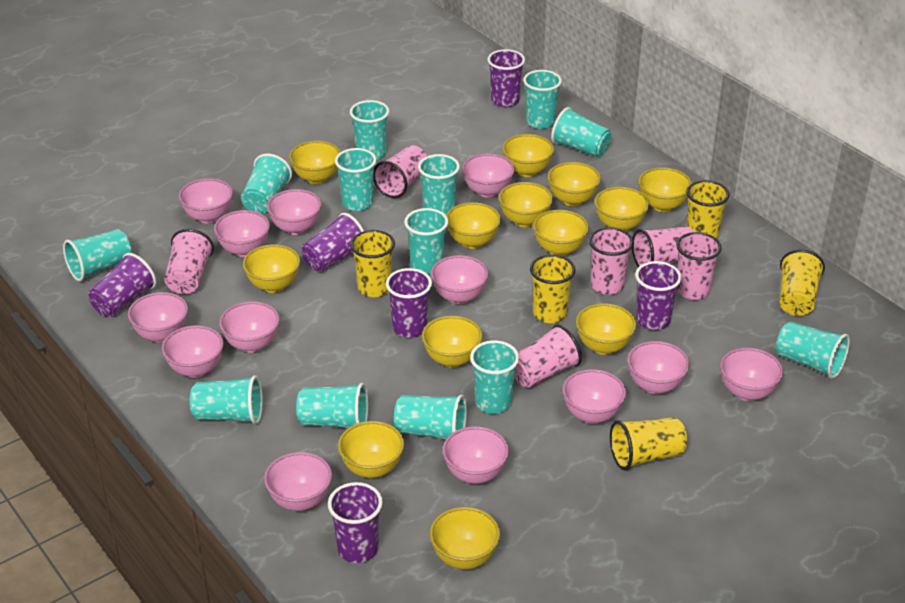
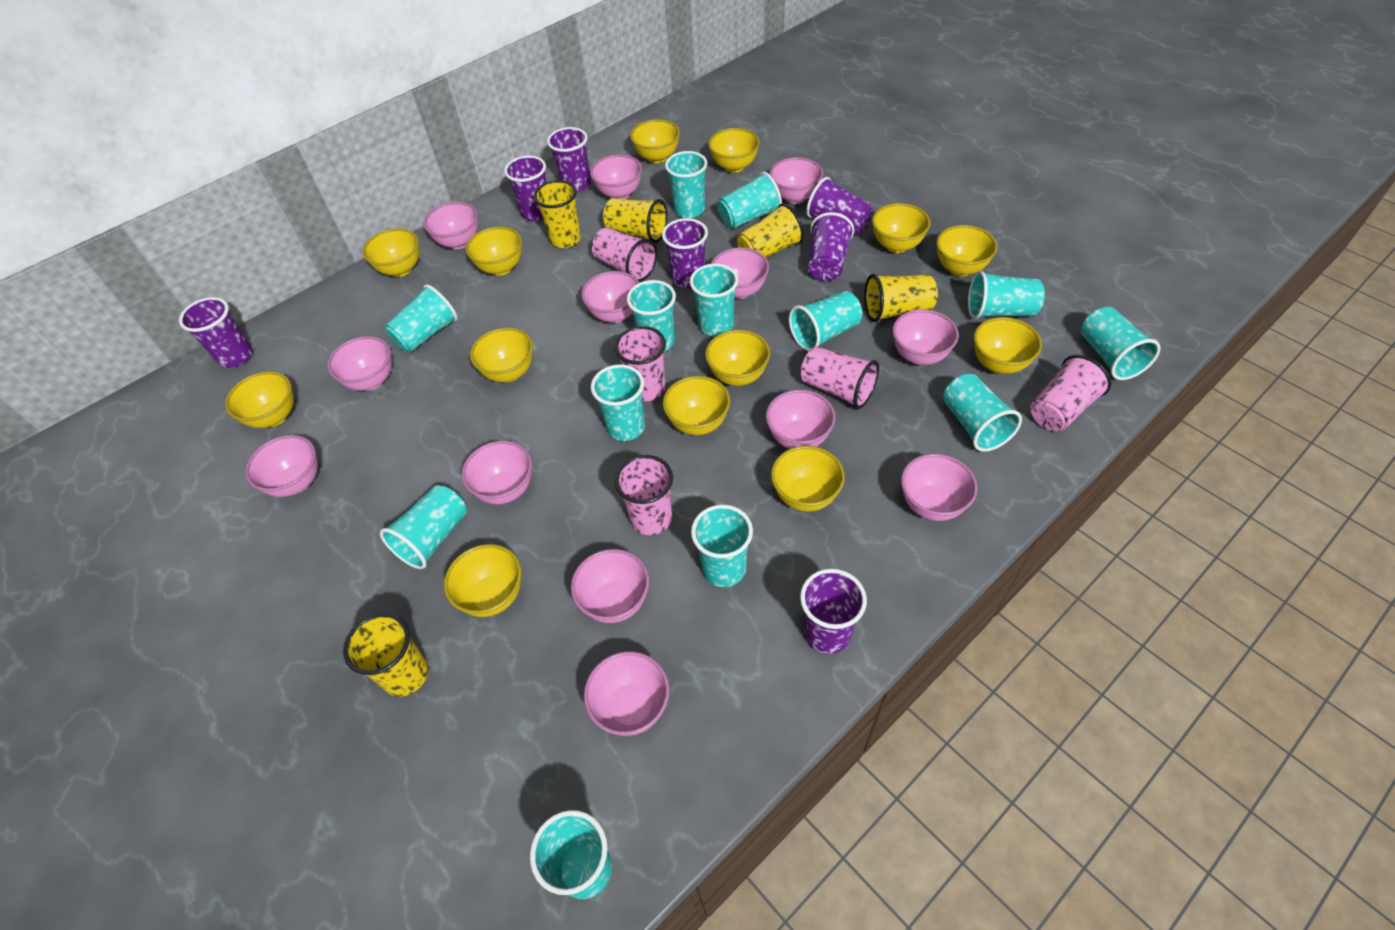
pink cup: 6 -> 5
purple cup: 6 -> 7

